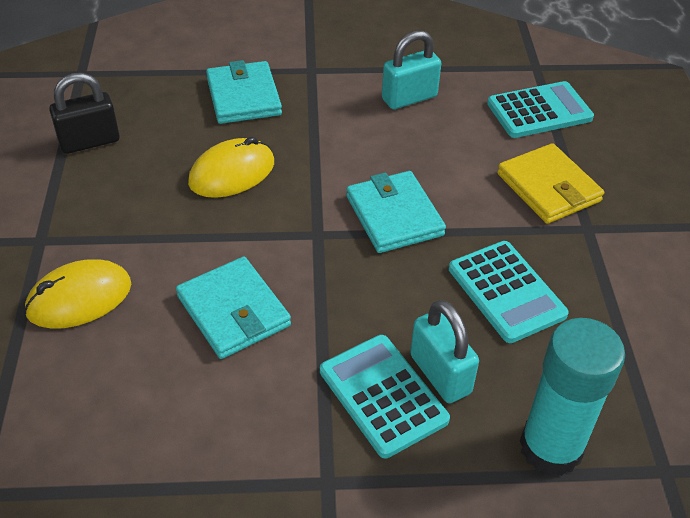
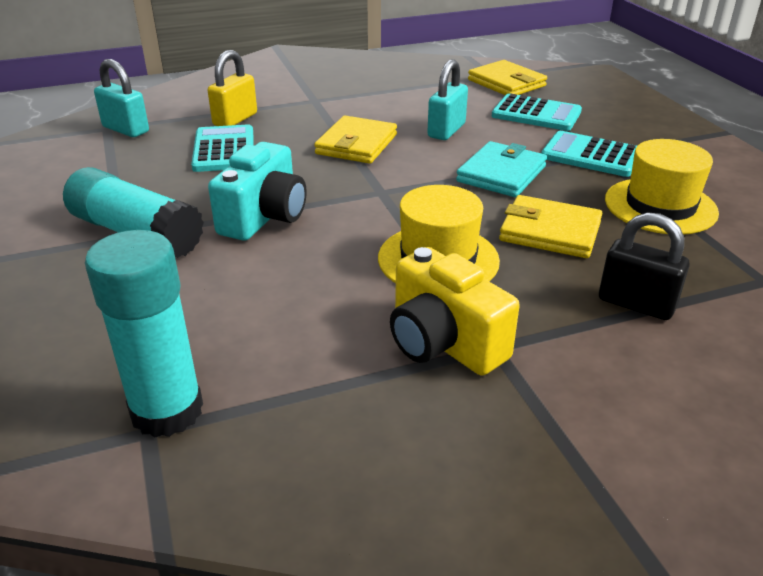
turquoise camera: 0 -> 1
turquoise glue stick: 1 -> 2
turquoise wallet: 3 -> 1
yellow camera: 0 -> 1
yellow hat: 0 -> 2
yellow mouse: 2 -> 0
yellow padlock: 0 -> 1
yellow wallet: 1 -> 3

